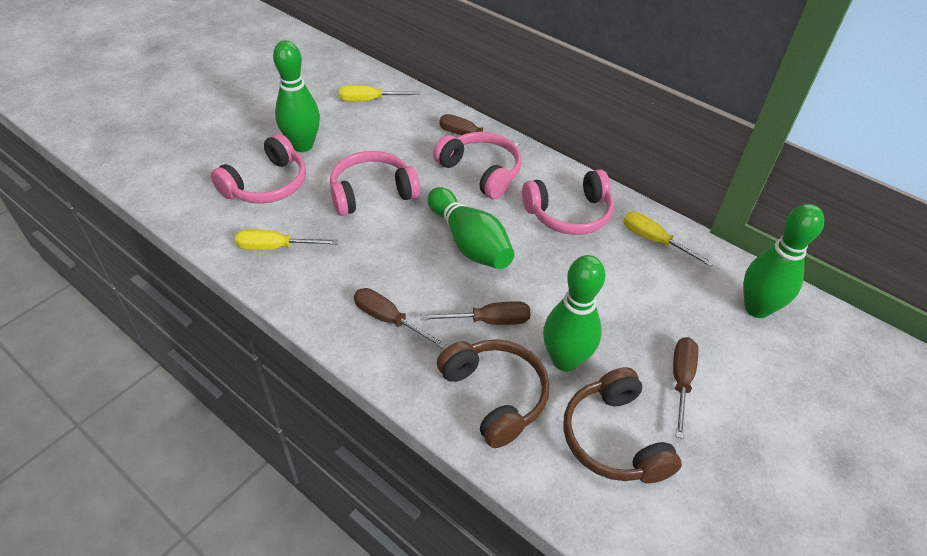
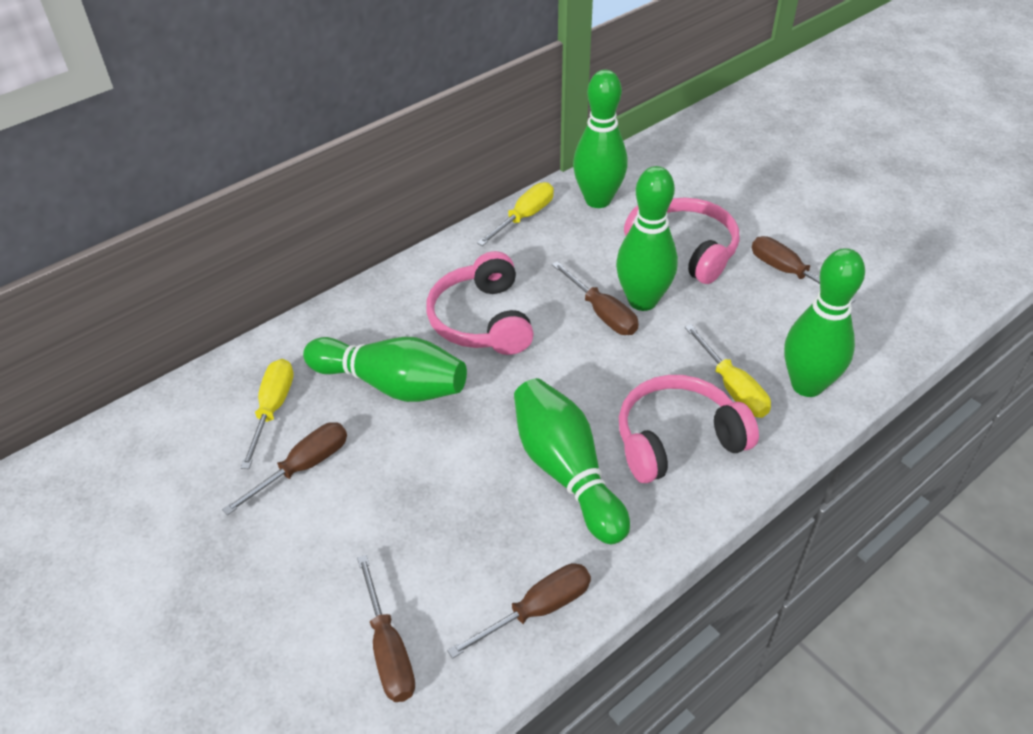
brown headphones: 2 -> 0
brown screwdriver: 4 -> 5
green bowling pin: 4 -> 5
pink headphones: 4 -> 3

